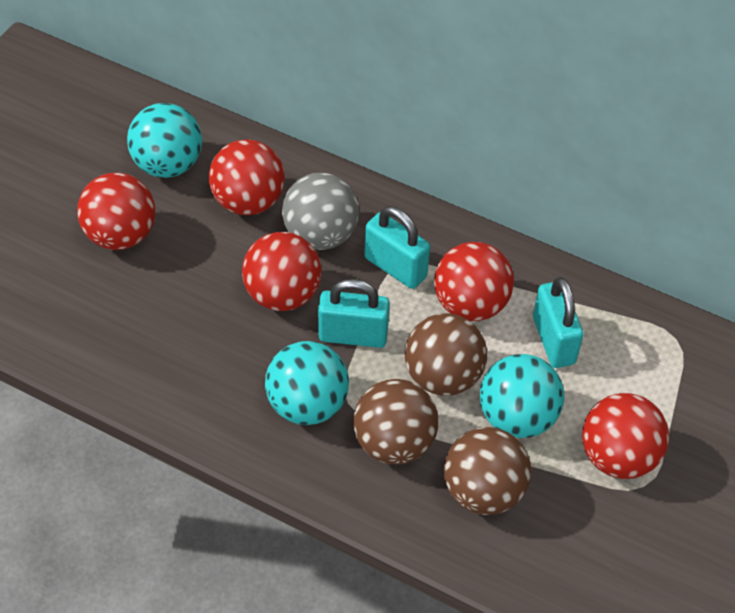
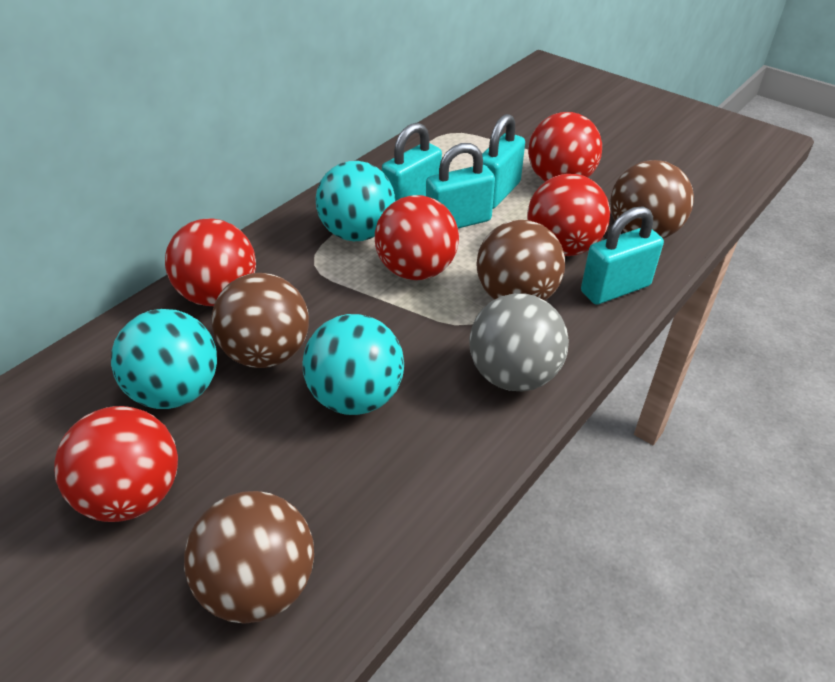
brown ball: 3 -> 4
turquoise padlock: 3 -> 4

